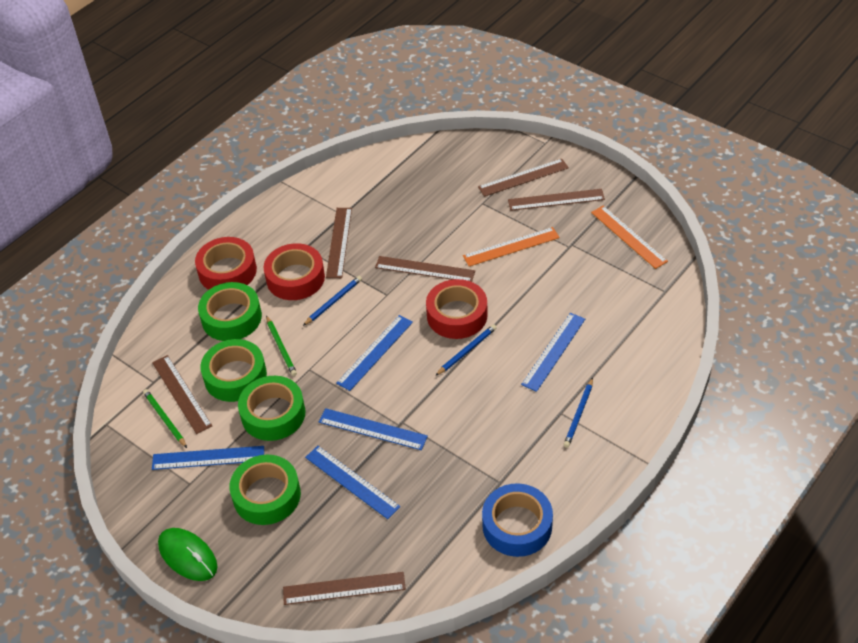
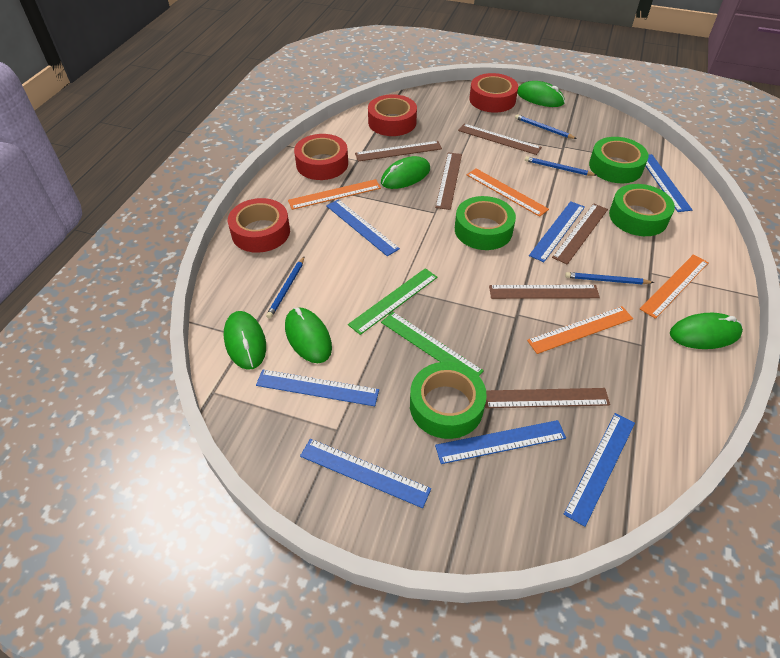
blue pencil: 3 -> 4
blue ruler: 5 -> 7
blue tape: 1 -> 0
green mouse: 1 -> 5
green pencil: 2 -> 0
green ruler: 0 -> 2
orange ruler: 2 -> 4
red tape: 3 -> 4

